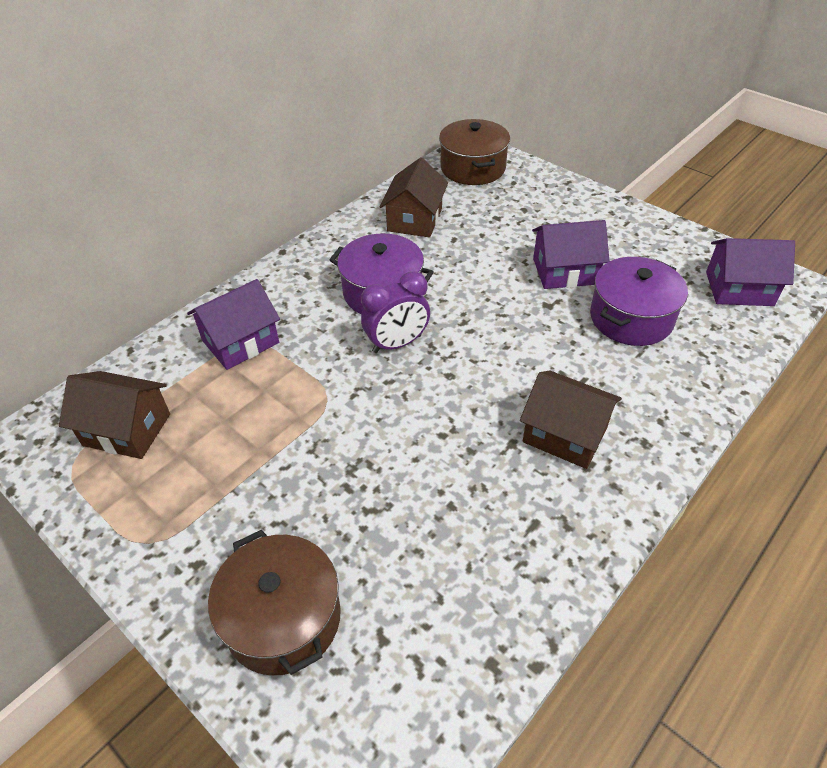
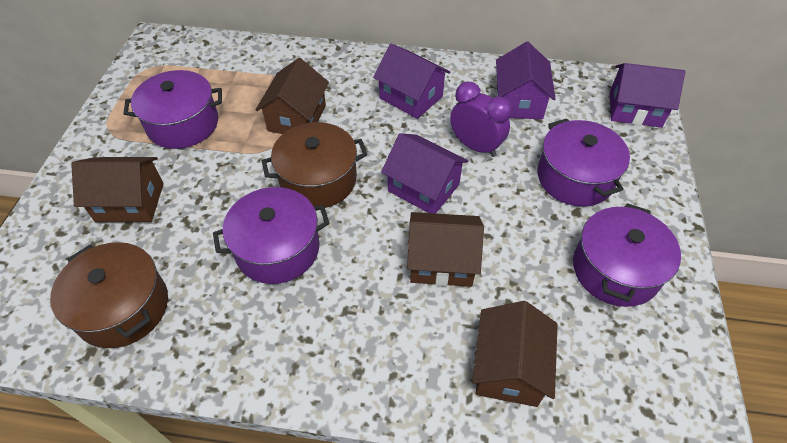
brown house: 3 -> 4
purple house: 3 -> 4
purple pot: 2 -> 4

